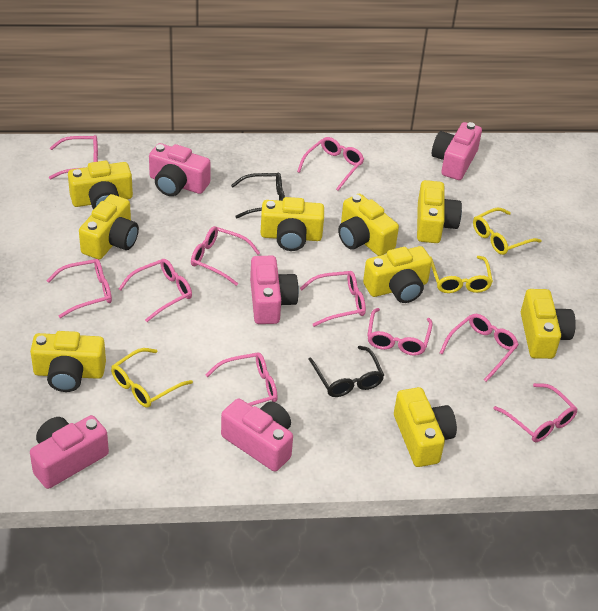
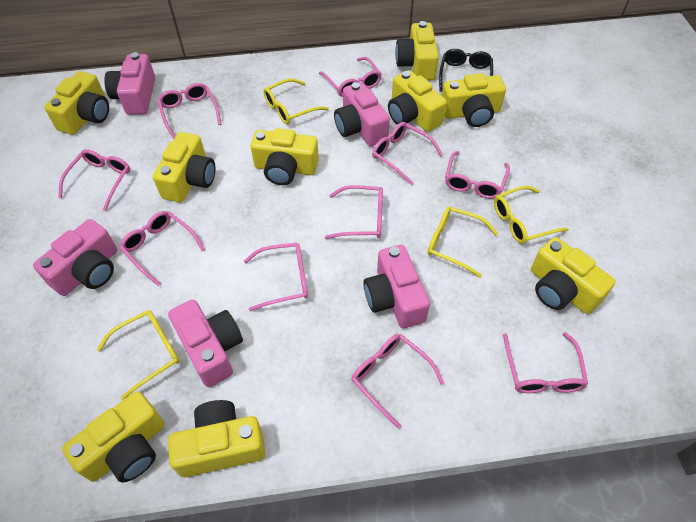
black glasses: 2 -> 1
yellow glasses: 3 -> 4

